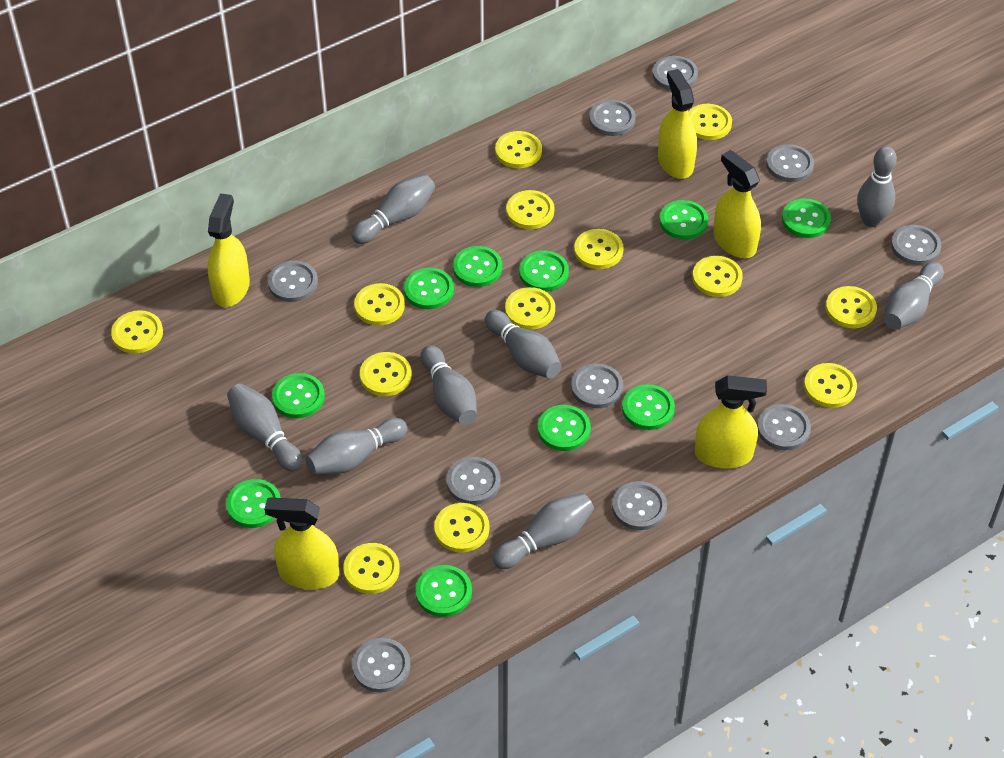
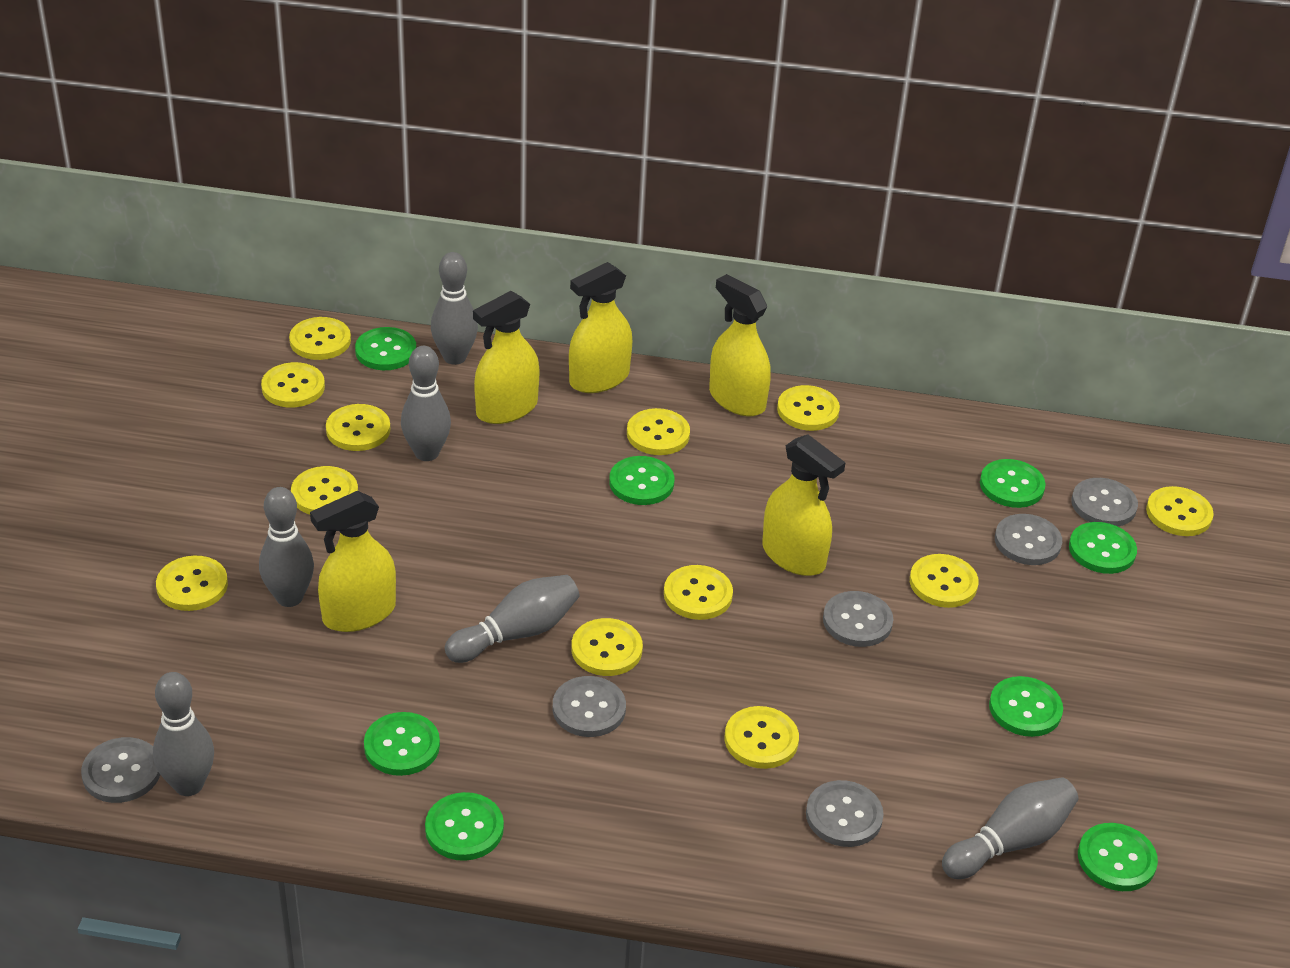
green button: 10 -> 8
grey bowling pin: 8 -> 6
grey button: 10 -> 6
yellow button: 13 -> 12

